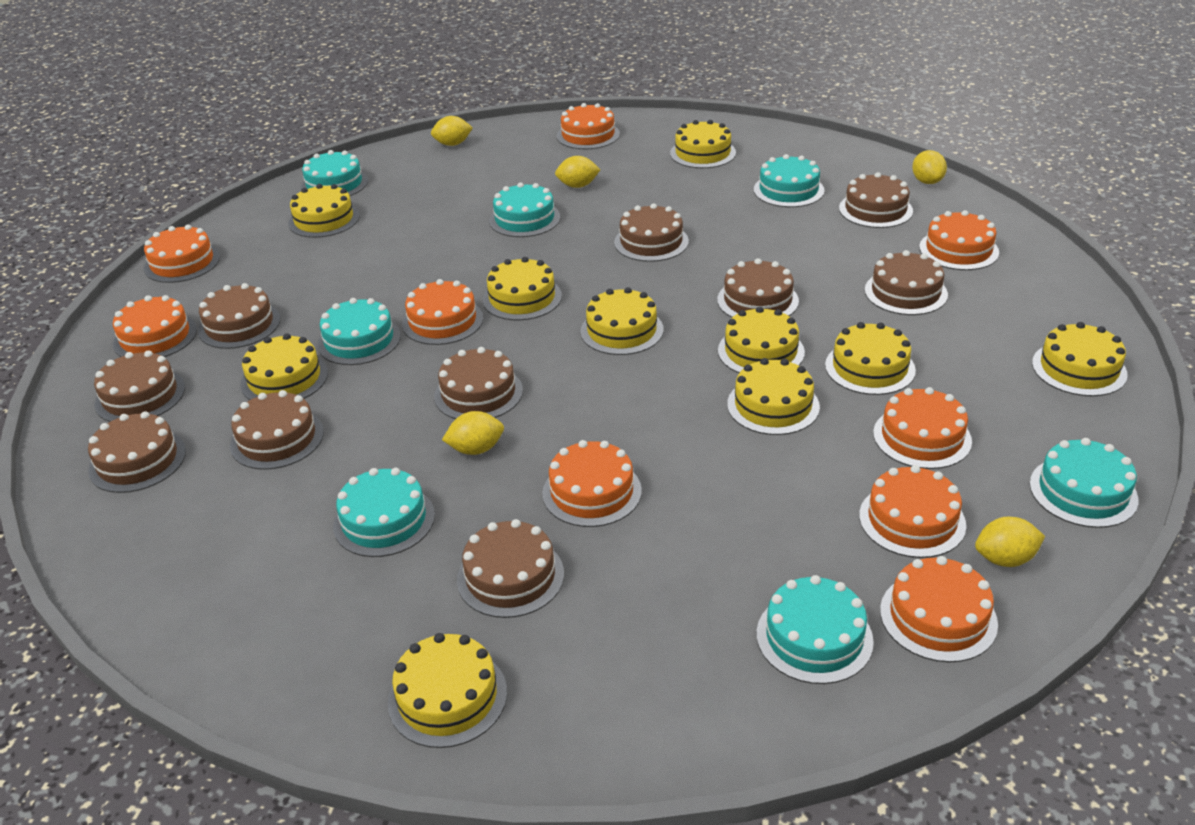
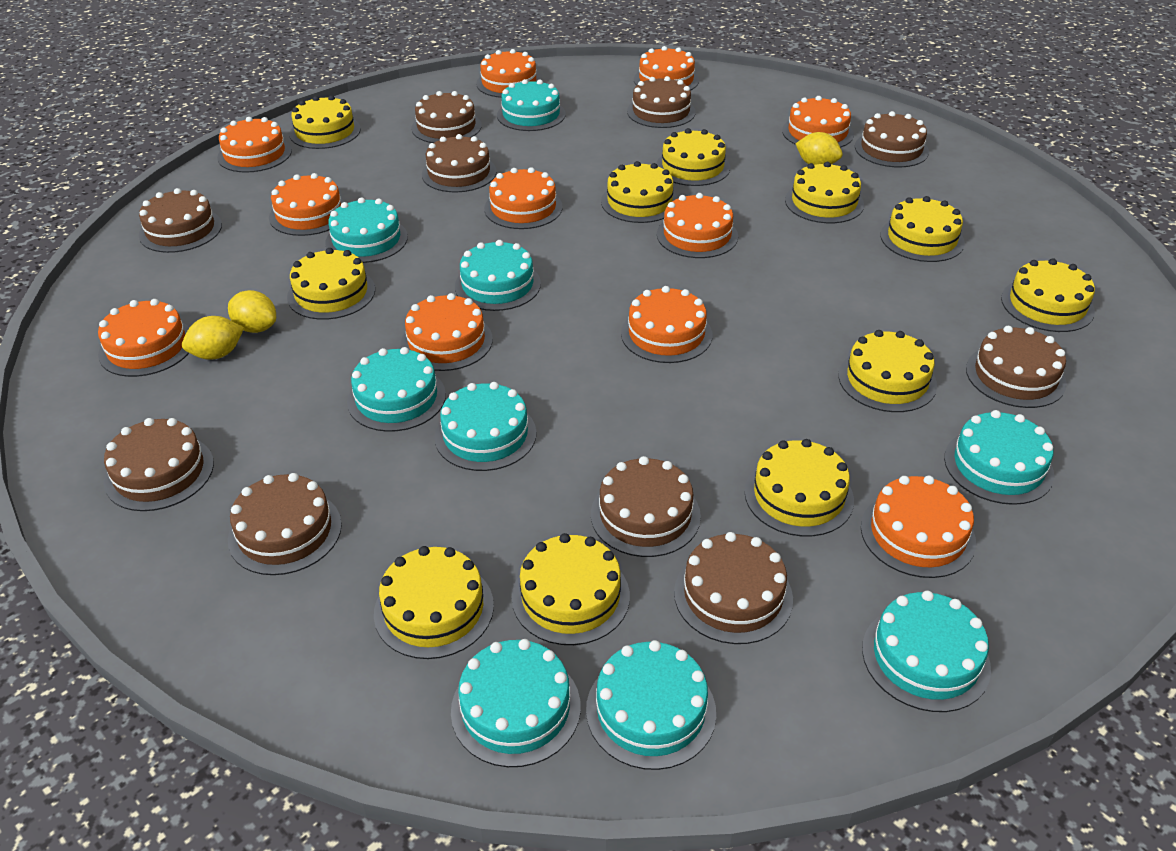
orange cake: 9 -> 11
turquoise cake: 7 -> 9
yellow cake: 10 -> 11
yellow lemon: 5 -> 3

